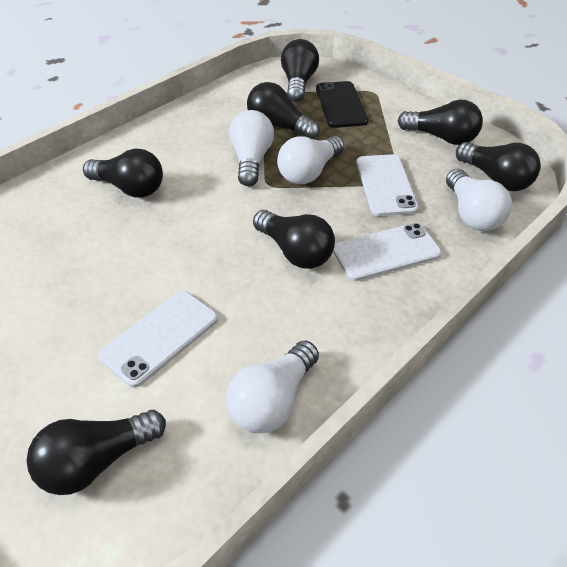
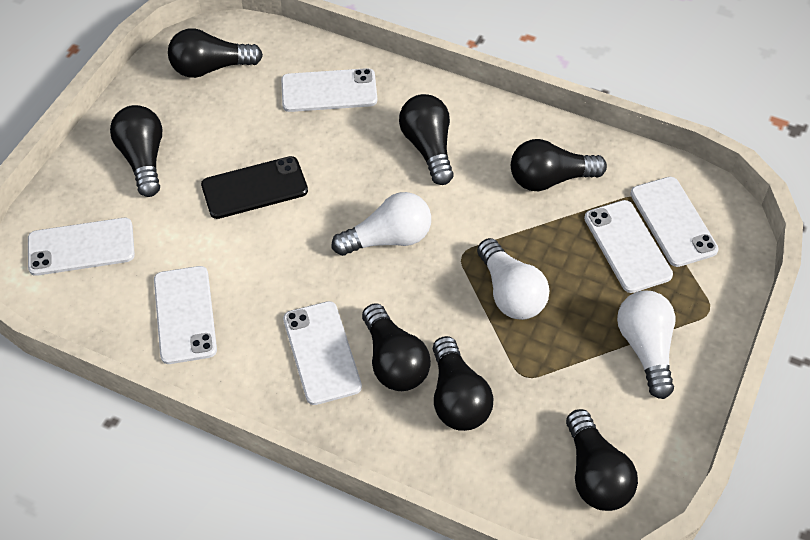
white light bulb: 4 -> 3
white phone: 3 -> 6

